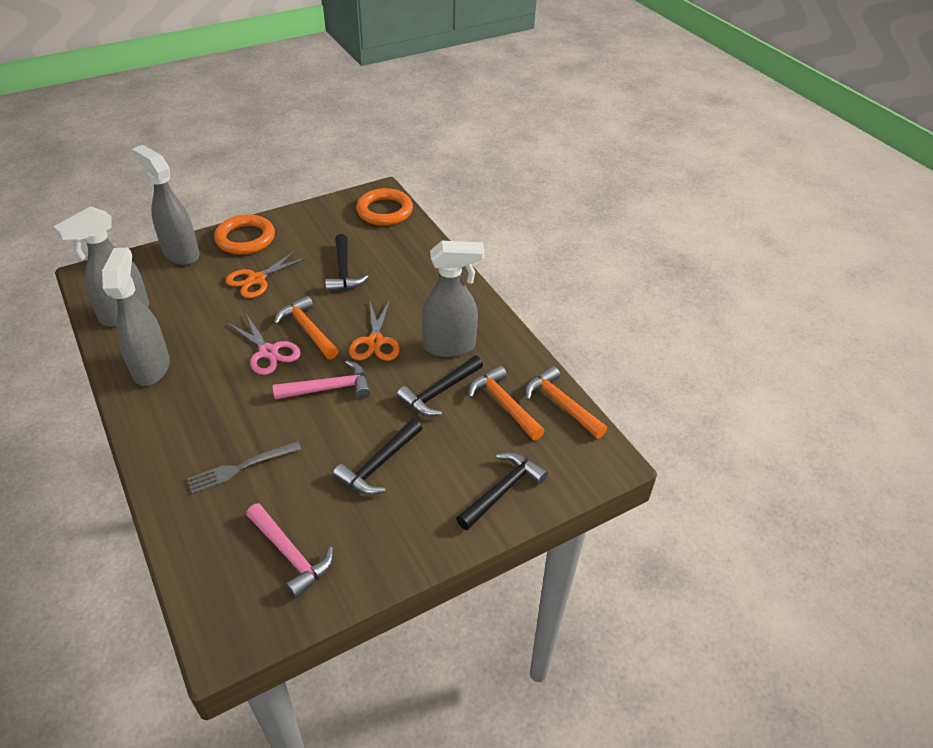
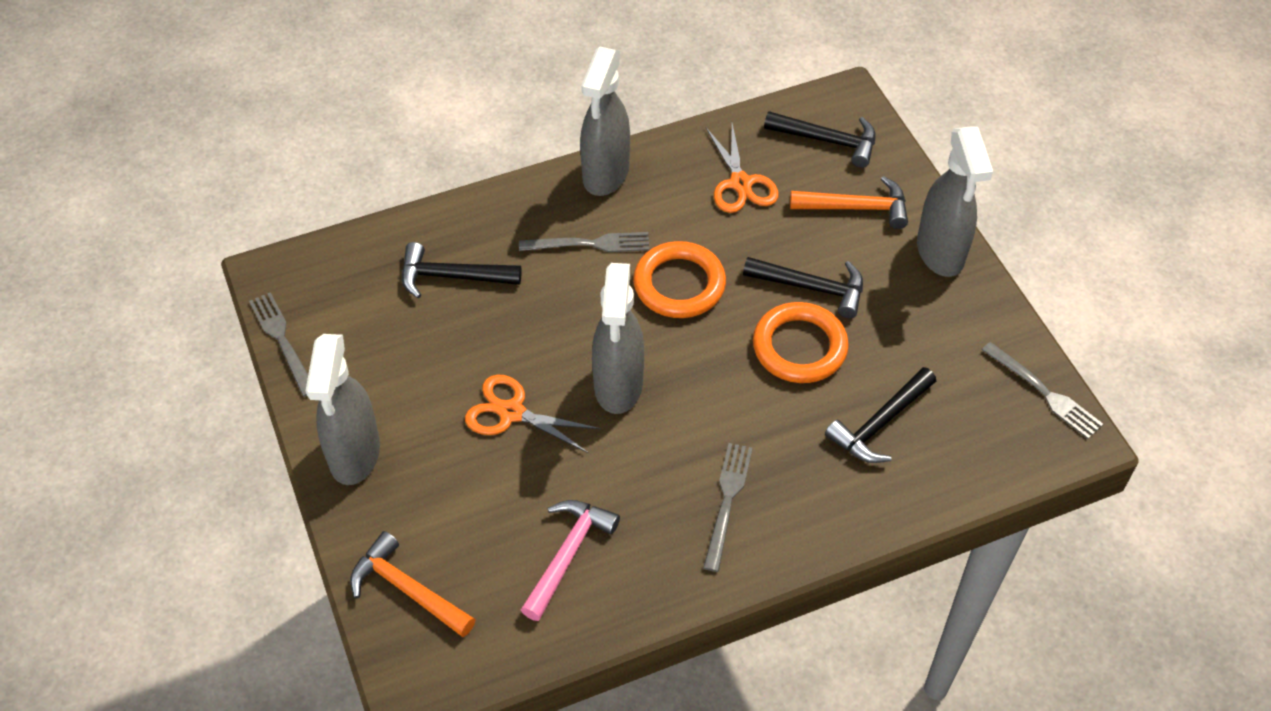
grey fork: 1 -> 4
orange hammer: 3 -> 2
pink hammer: 2 -> 1
pink scissors: 1 -> 0

